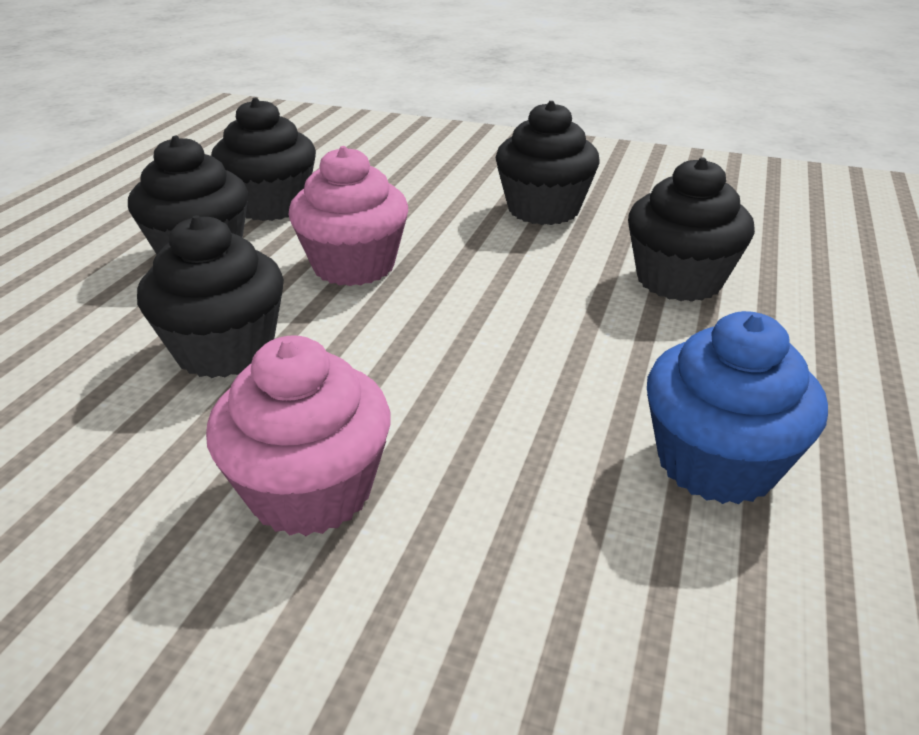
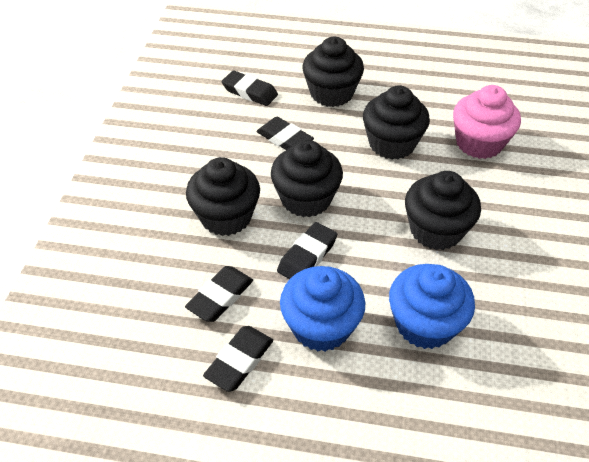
black eraser: 0 -> 5
blue cupcake: 1 -> 2
pink cupcake: 2 -> 1

